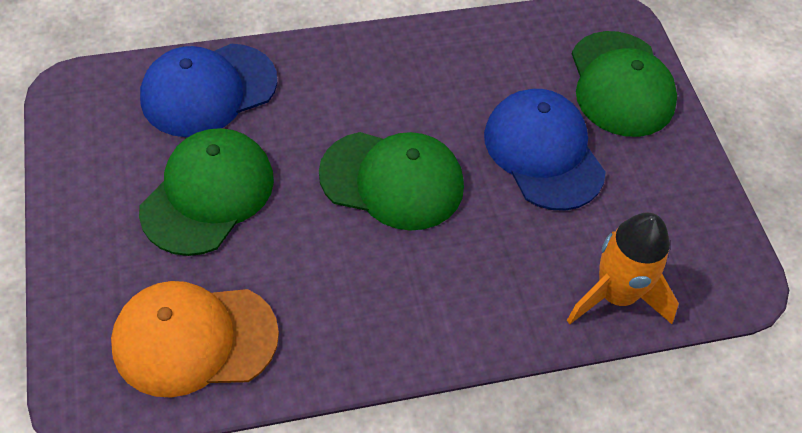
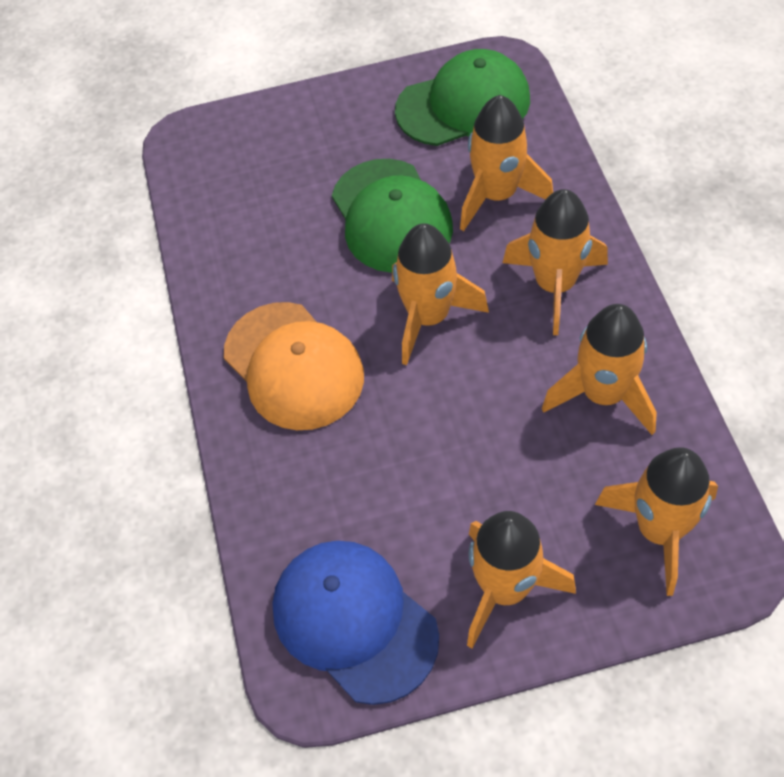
blue cap: 2 -> 1
green cap: 3 -> 2
orange rocket: 1 -> 6

